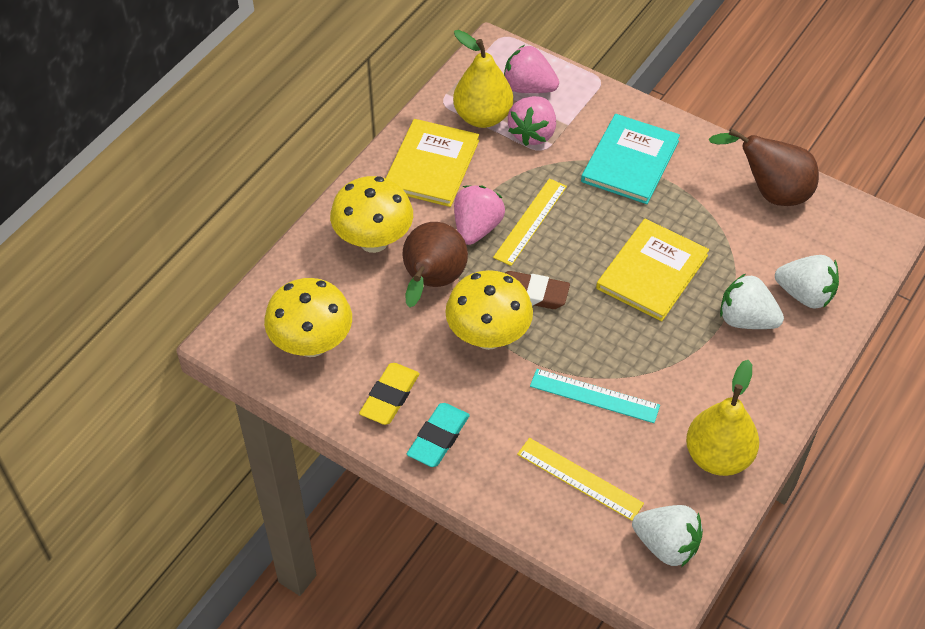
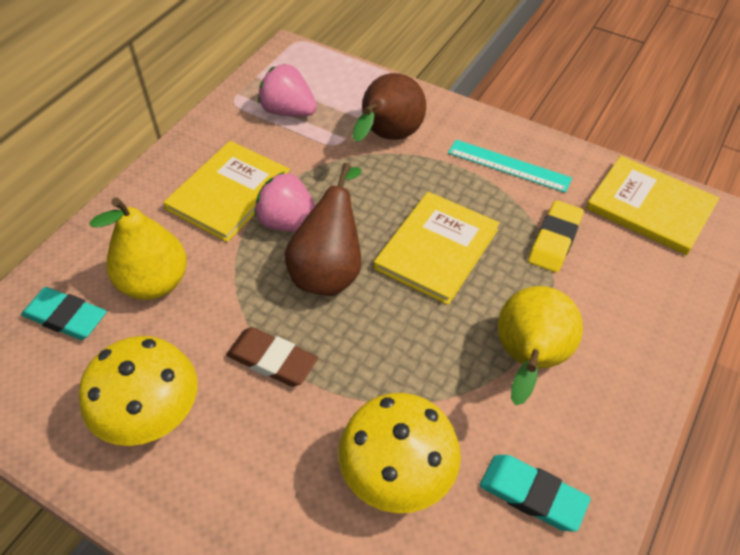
pink strawberry: 3 -> 2
turquoise book: 1 -> 0
turquoise eraser: 1 -> 2
white strawberry: 3 -> 0
yellow book: 2 -> 3
yellow mushroom: 3 -> 2
yellow ruler: 2 -> 0

